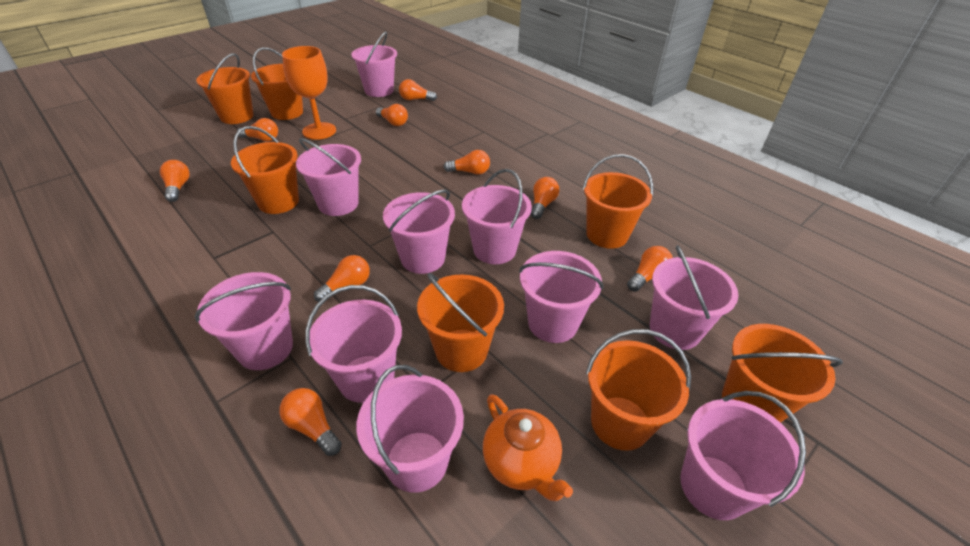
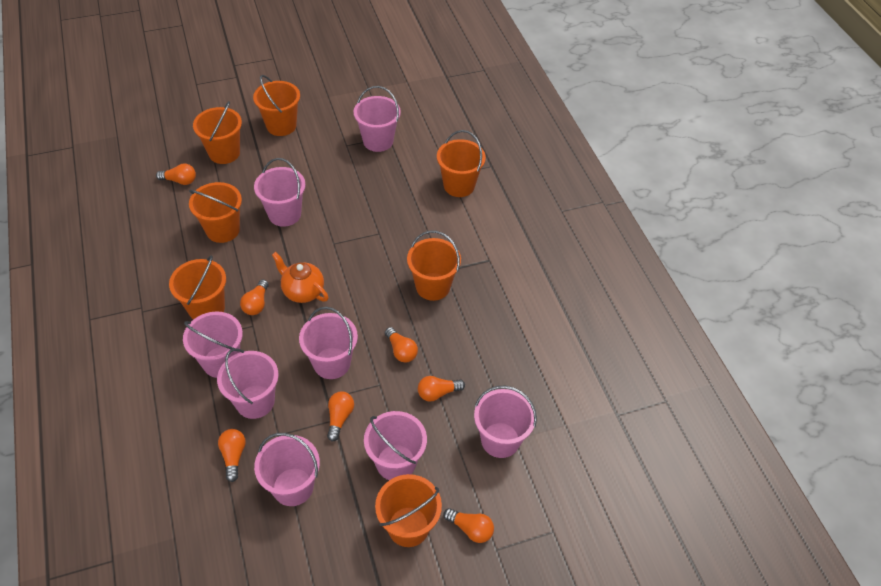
orange goblet: 1 -> 0
orange light bulb: 9 -> 7
pink bucket: 10 -> 8

